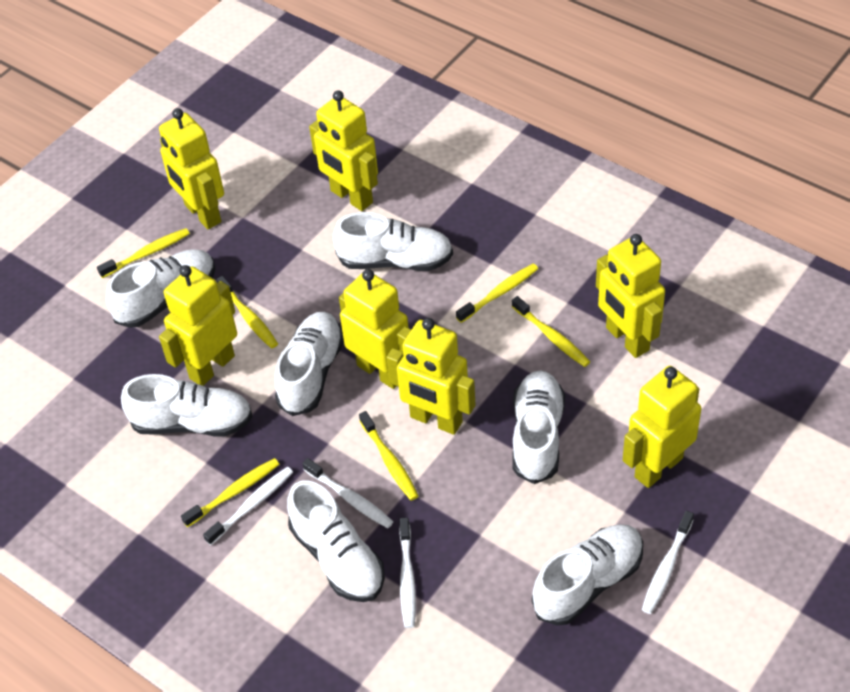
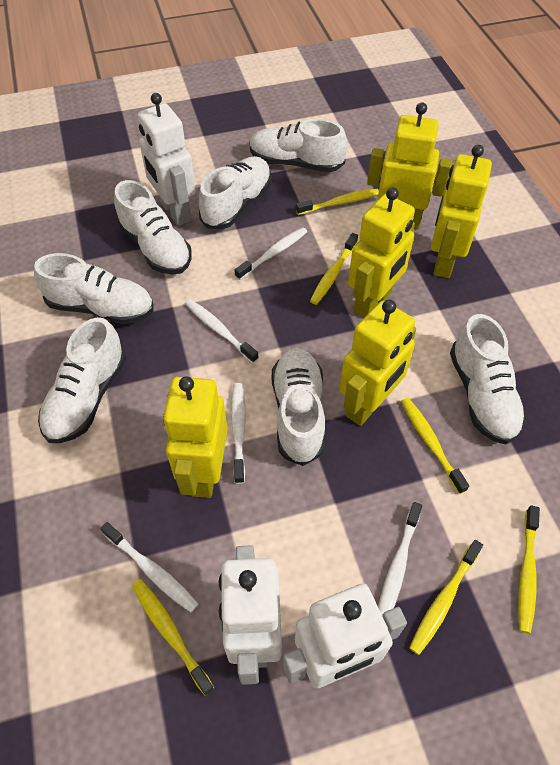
white robot: 0 -> 3
white toothbrush: 4 -> 5
yellow robot: 7 -> 5

